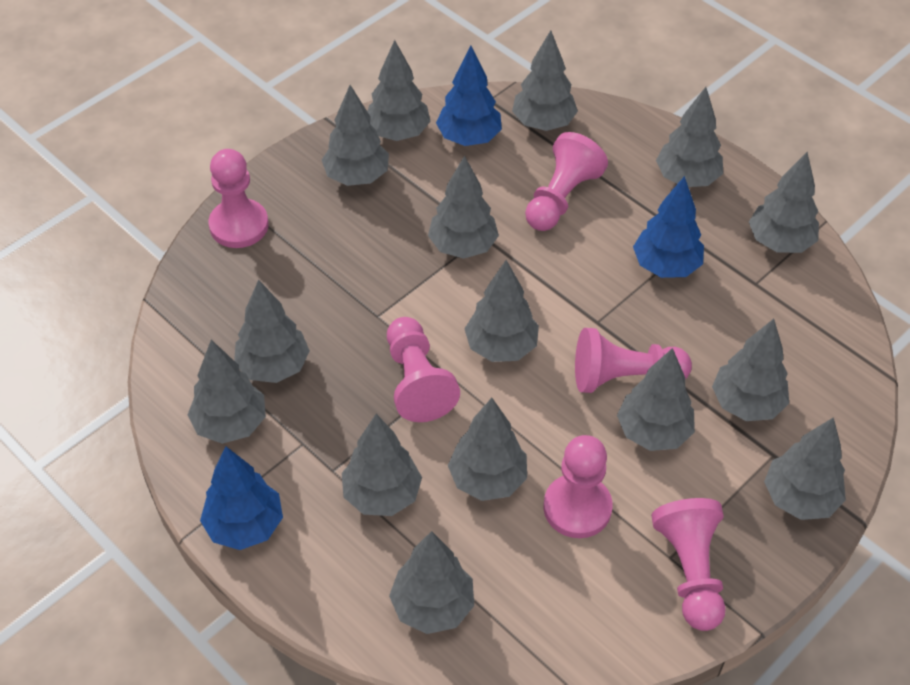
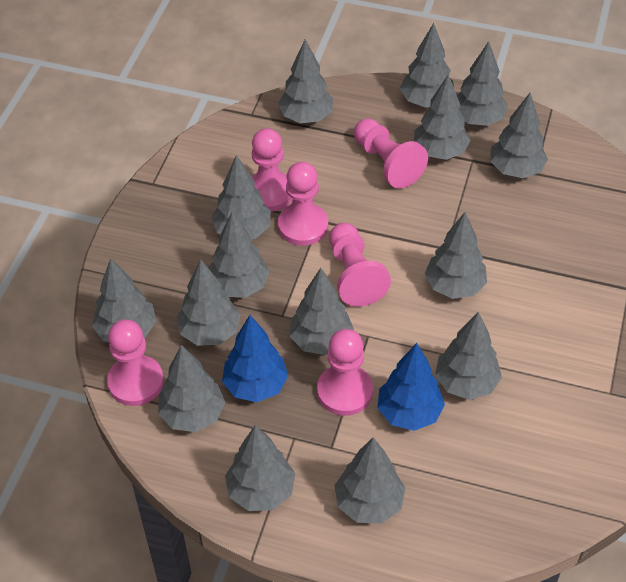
blue tree: 3 -> 2

